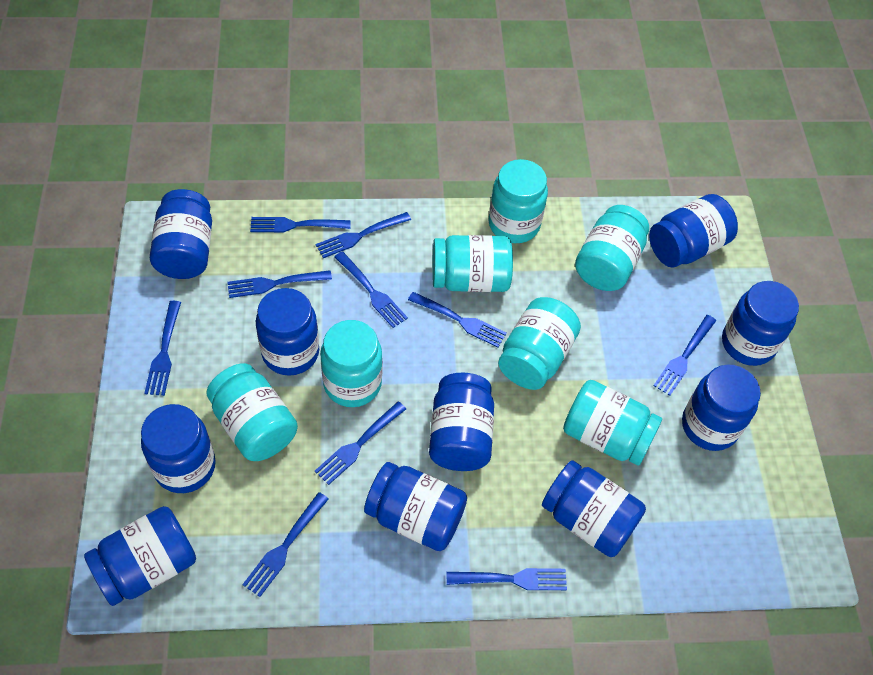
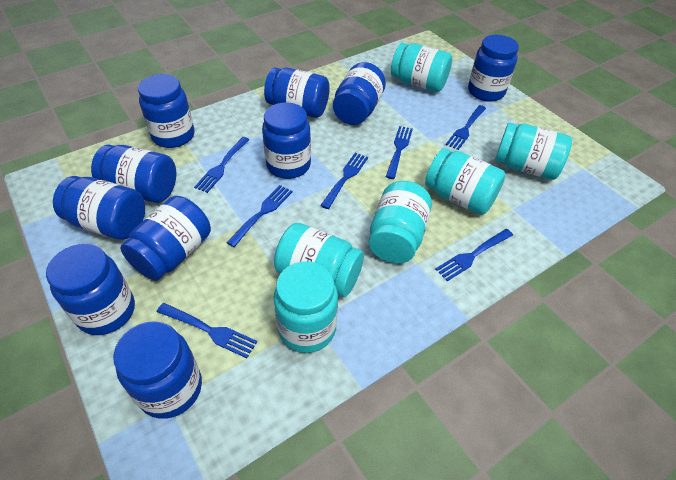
blue fork: 10 -> 7
turquoise jar: 7 -> 6

